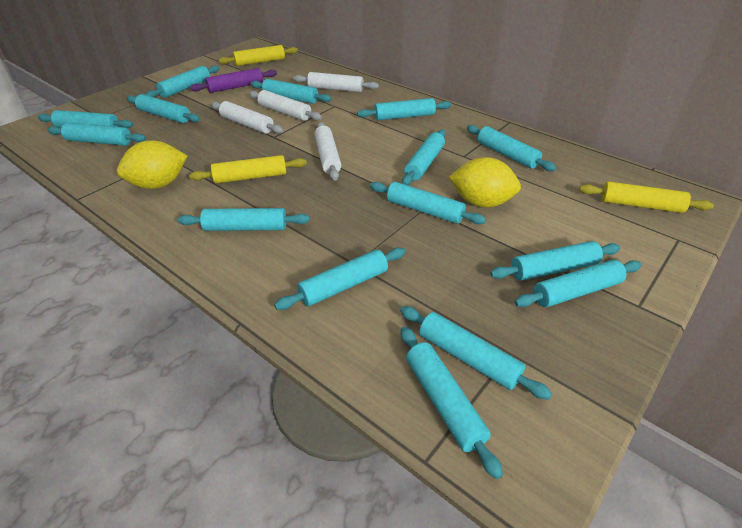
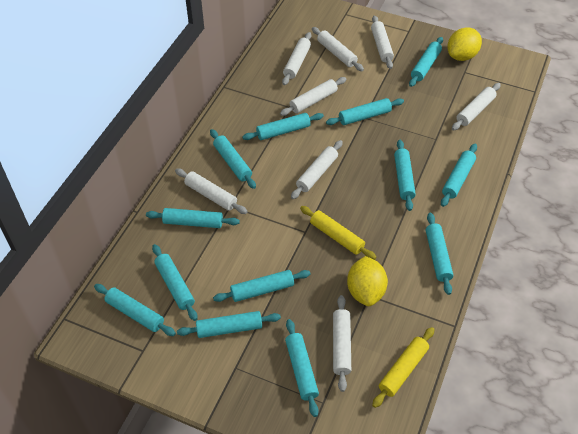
purple rolling pin: 1 -> 0
turquoise rolling pin: 15 -> 13
white rolling pin: 4 -> 8
yellow rolling pin: 3 -> 2

